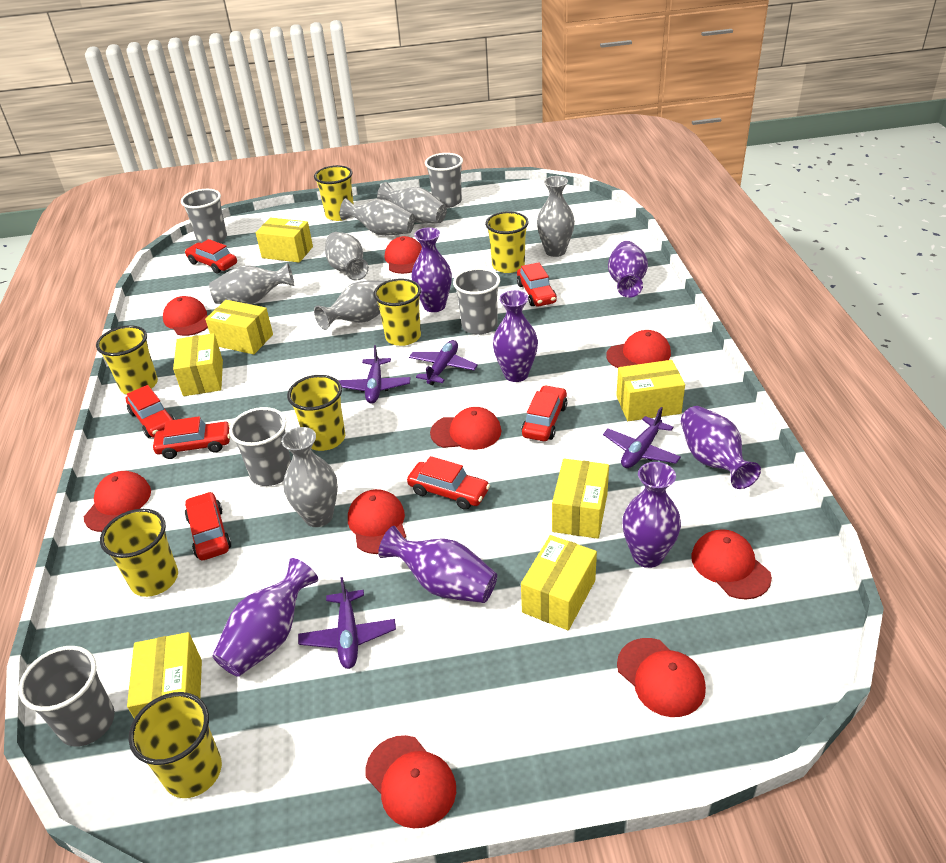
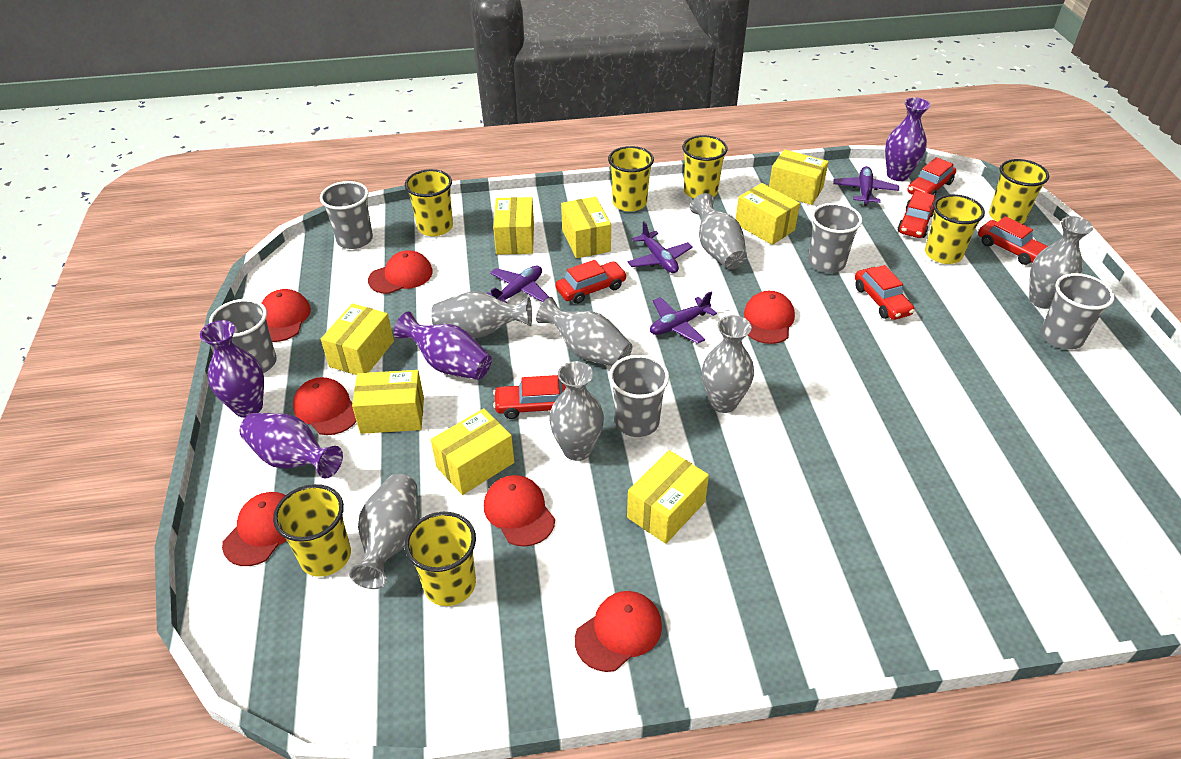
purple vase: 7 -> 4
red cap: 9 -> 7
red car: 7 -> 6
yellow box: 7 -> 8

